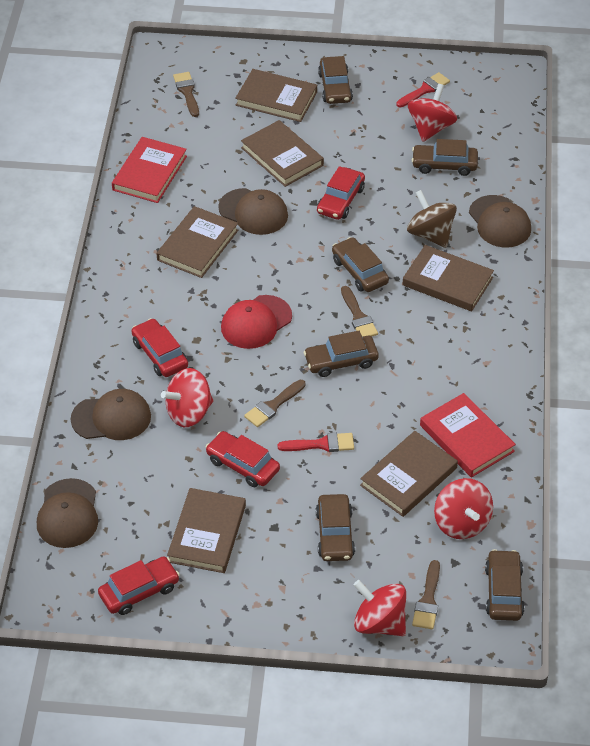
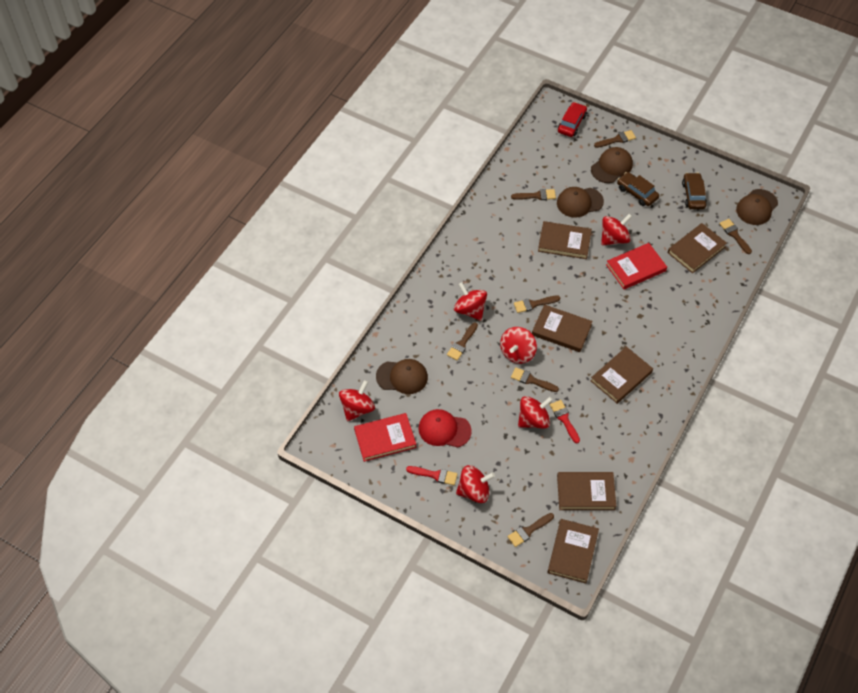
brown brush: 4 -> 7
brown car: 6 -> 2
brown spinning top: 1 -> 0
red car: 4 -> 1
red spinning top: 4 -> 6

